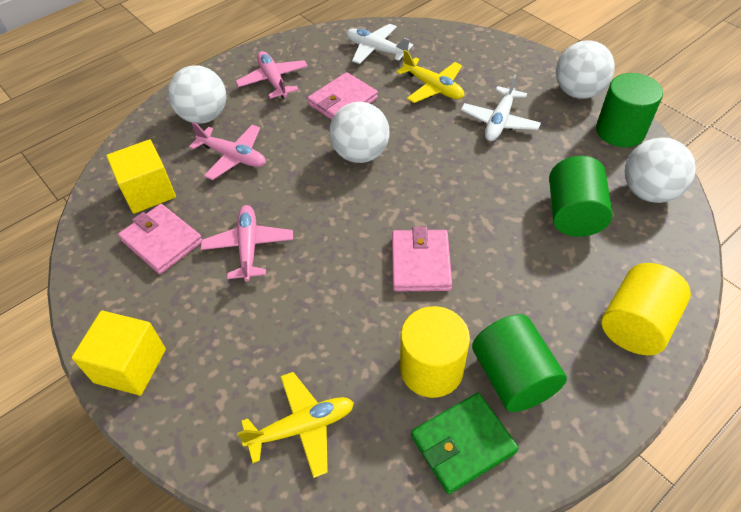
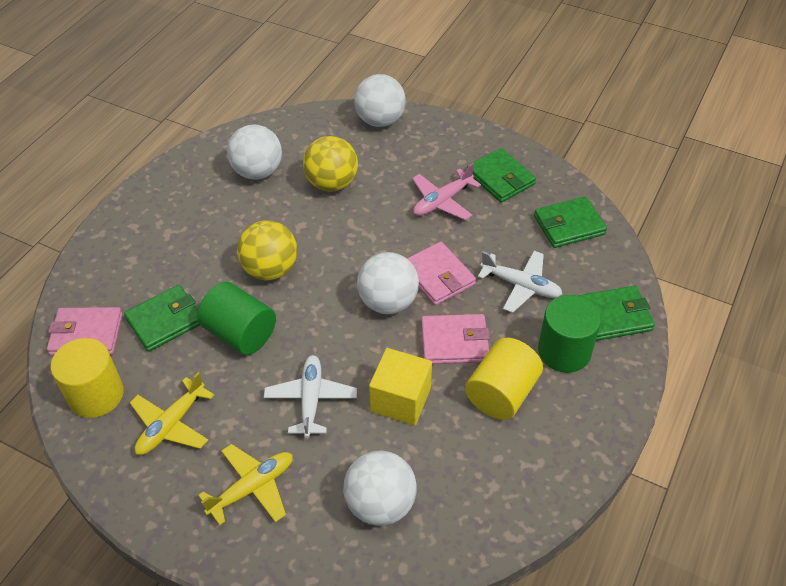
green cylinder: 3 -> 2
green wallet: 1 -> 4
pink plane: 3 -> 1
yellow ball: 0 -> 2
yellow cube: 2 -> 1

